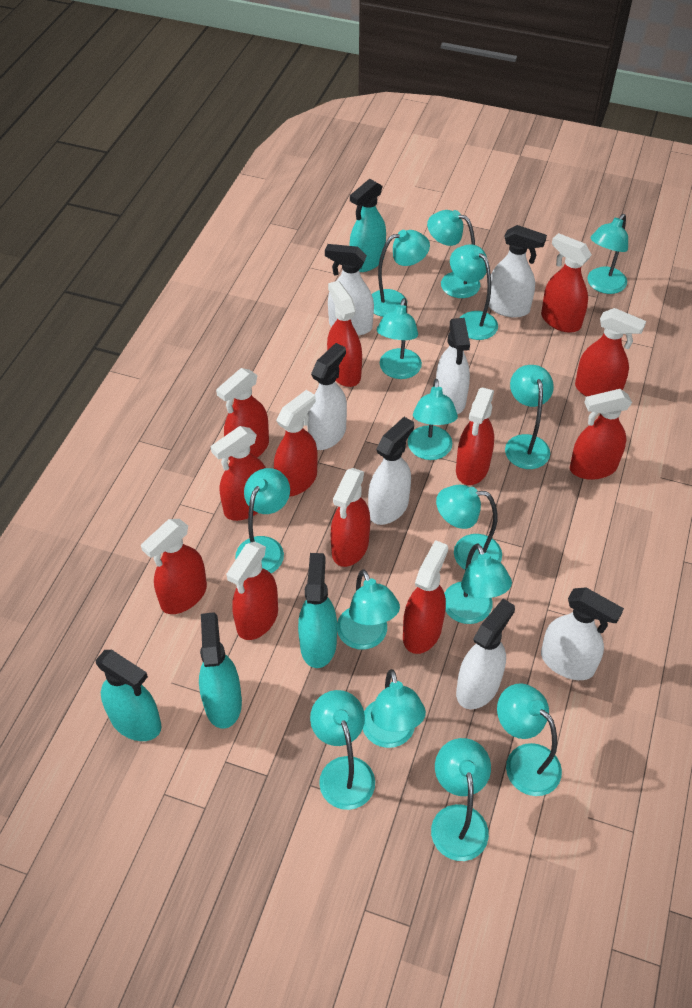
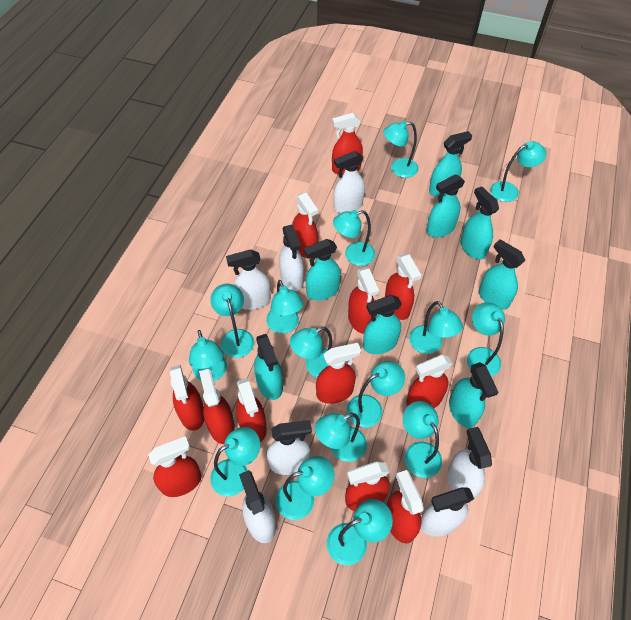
turquoise spray bottle: 4 -> 8

